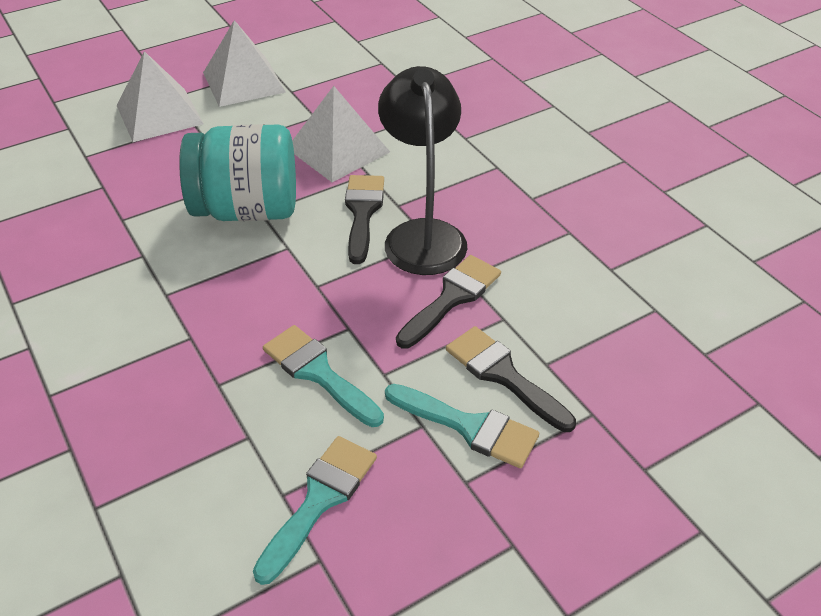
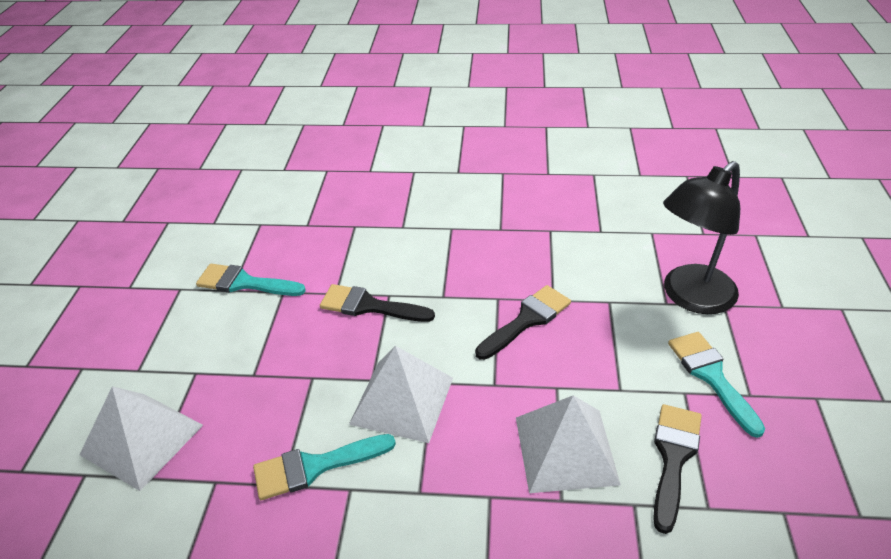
turquoise jar: 1 -> 0

